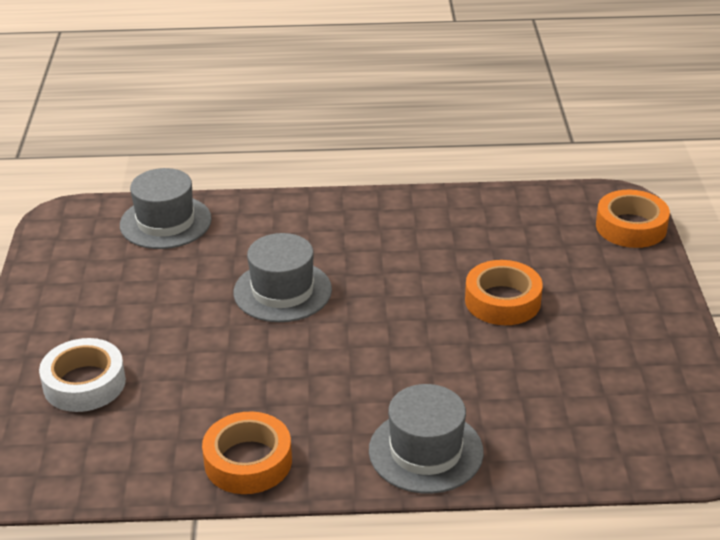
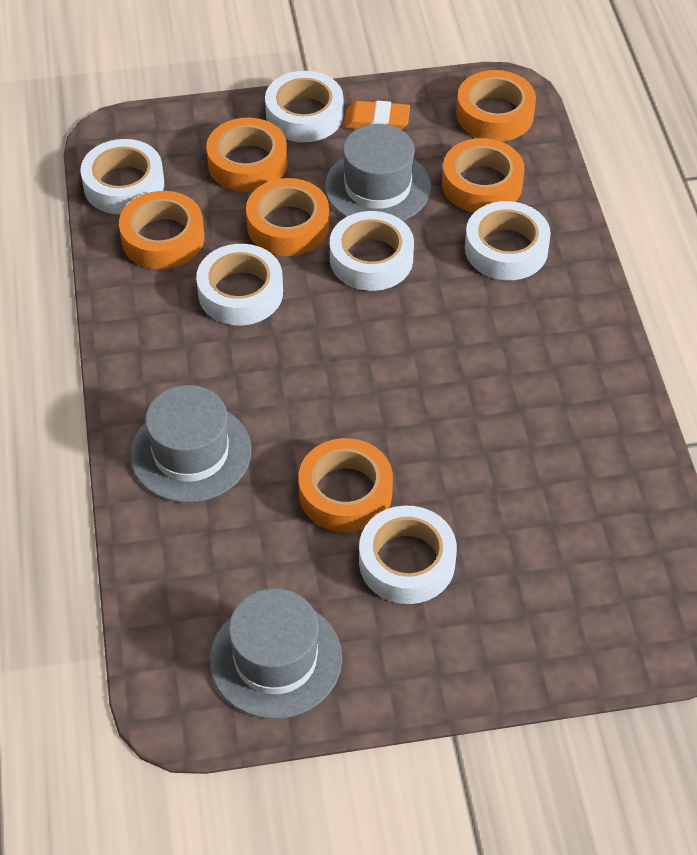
orange eraser: 0 -> 1
orange tape: 3 -> 6
white tape: 1 -> 6

